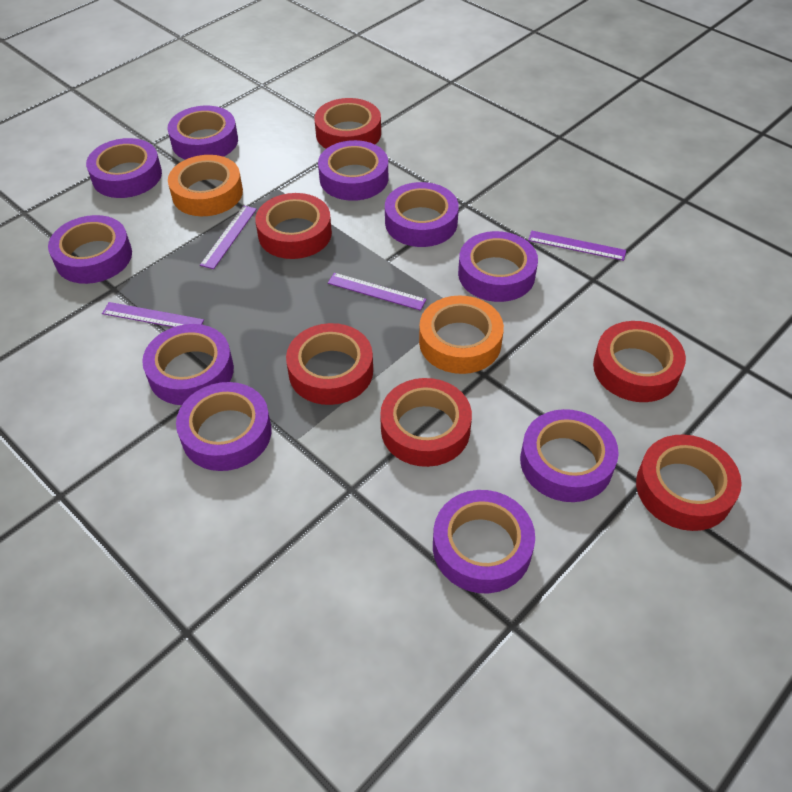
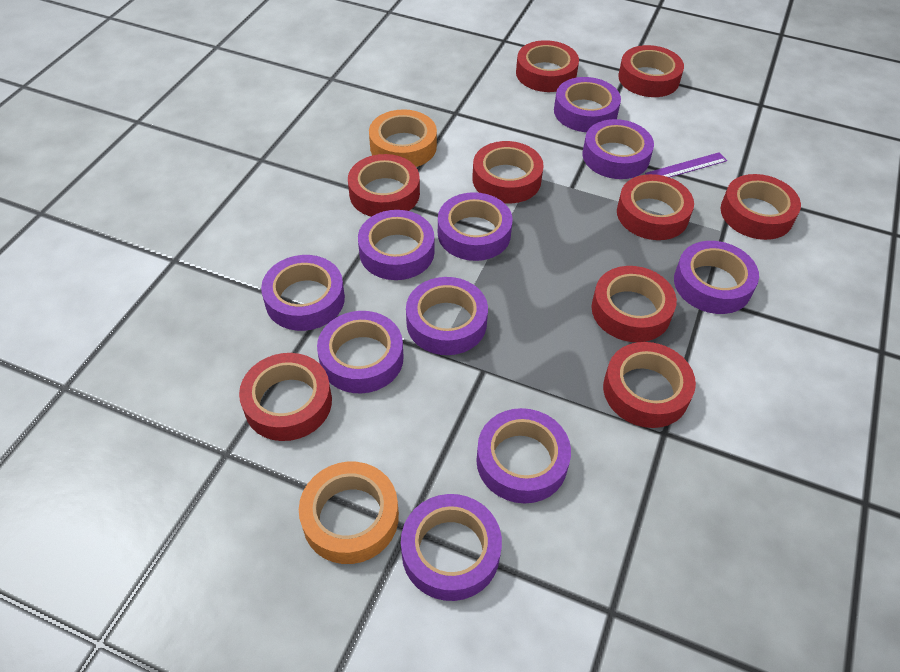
purple ruler: 4 -> 1
red tape: 6 -> 9

